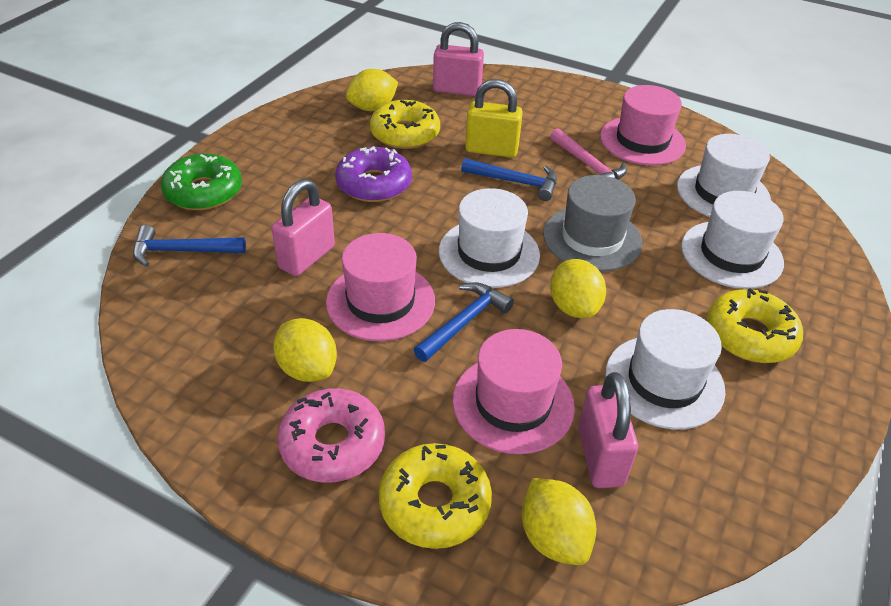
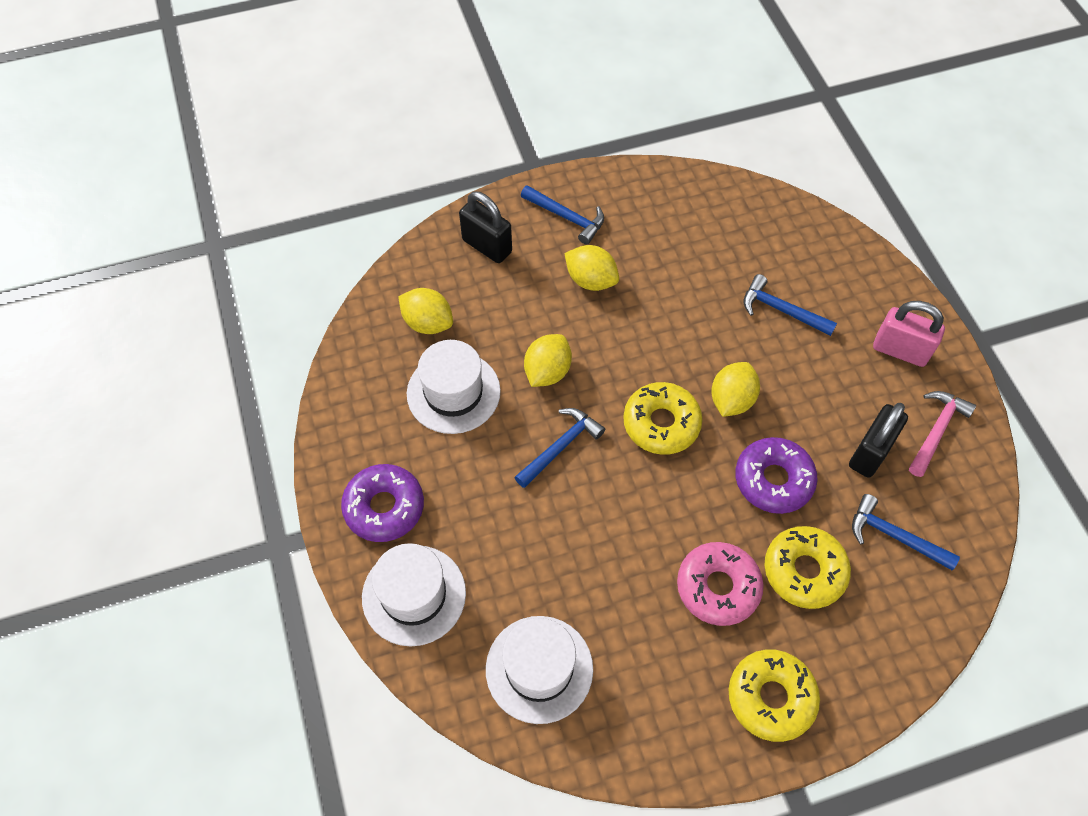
black padlock: 0 -> 2
blue hammer: 3 -> 4
green donut: 1 -> 0
grey hat: 1 -> 0
pink hat: 3 -> 0
pink padlock: 3 -> 1
purple donut: 1 -> 2
white hat: 4 -> 3
yellow padlock: 1 -> 0

